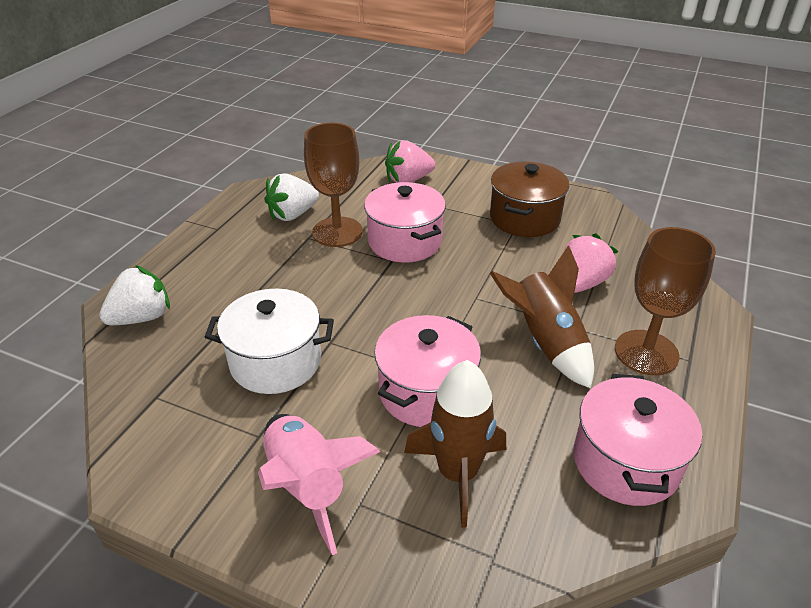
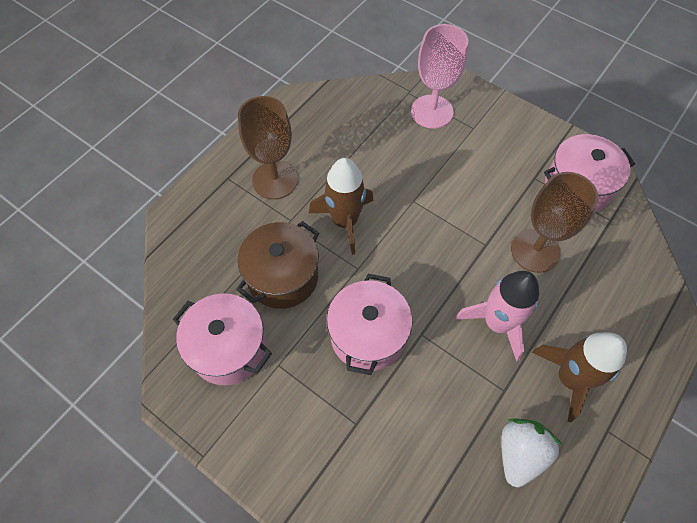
pink goblet: 0 -> 1
pink strawberry: 2 -> 0
white pot: 1 -> 0
white strawberry: 2 -> 1

